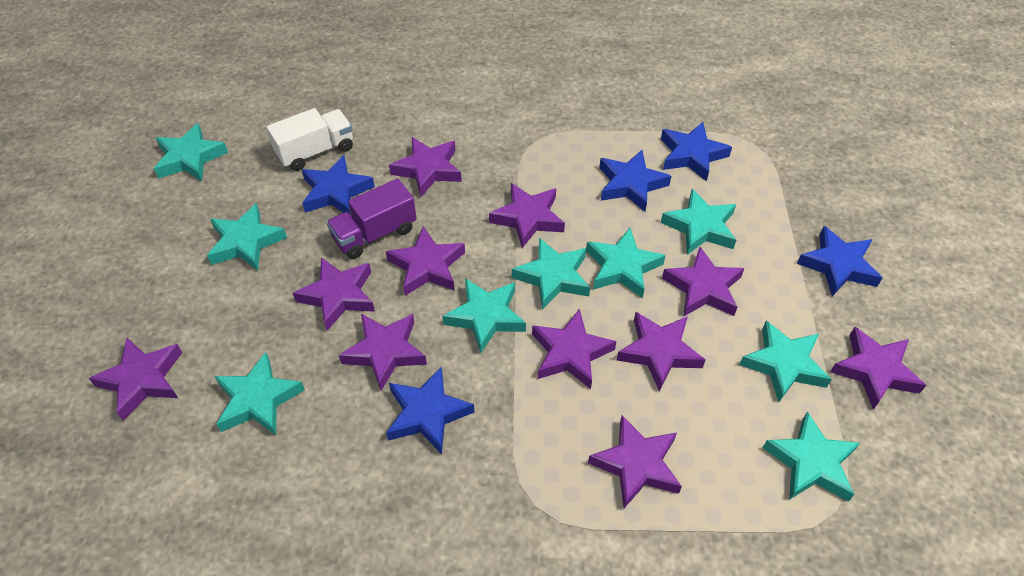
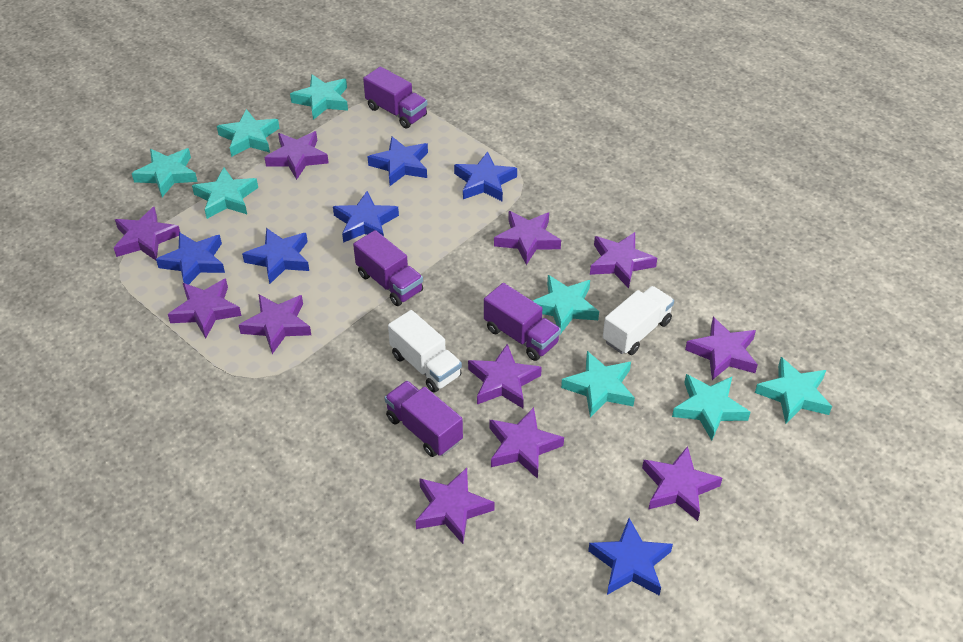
blue star: 5 -> 6
purple truck: 1 -> 4
turquoise star: 9 -> 8
white truck: 1 -> 2

